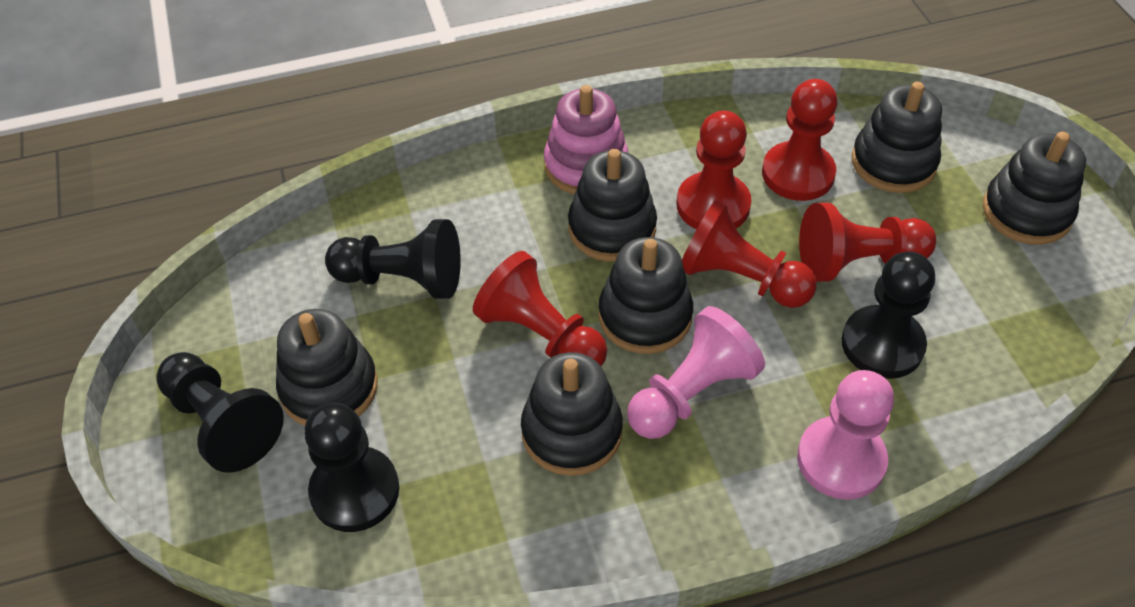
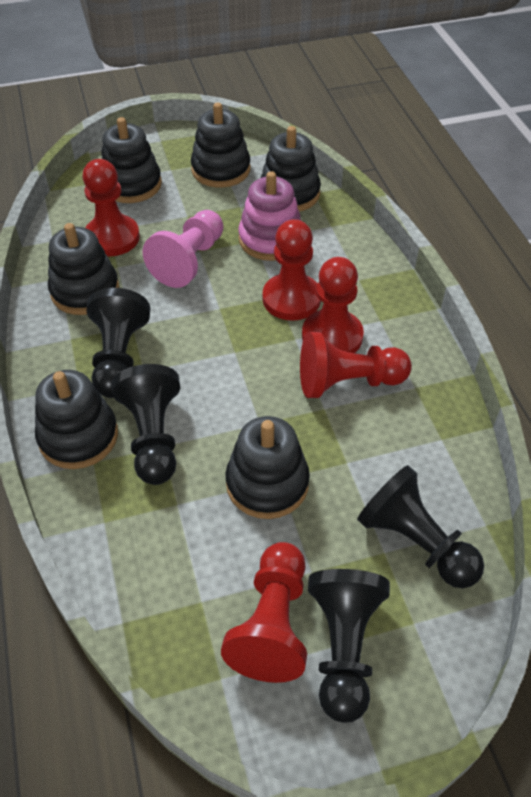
pink pawn: 2 -> 1

